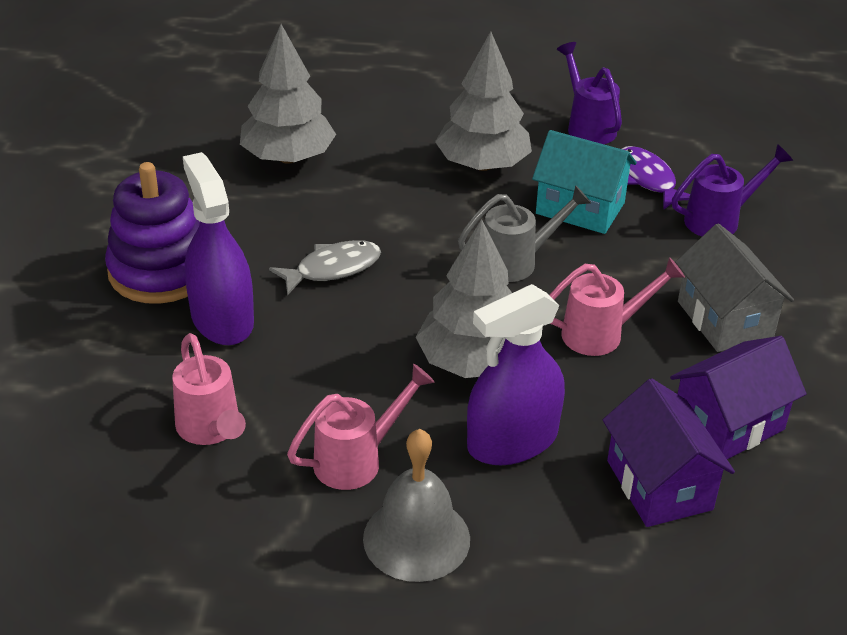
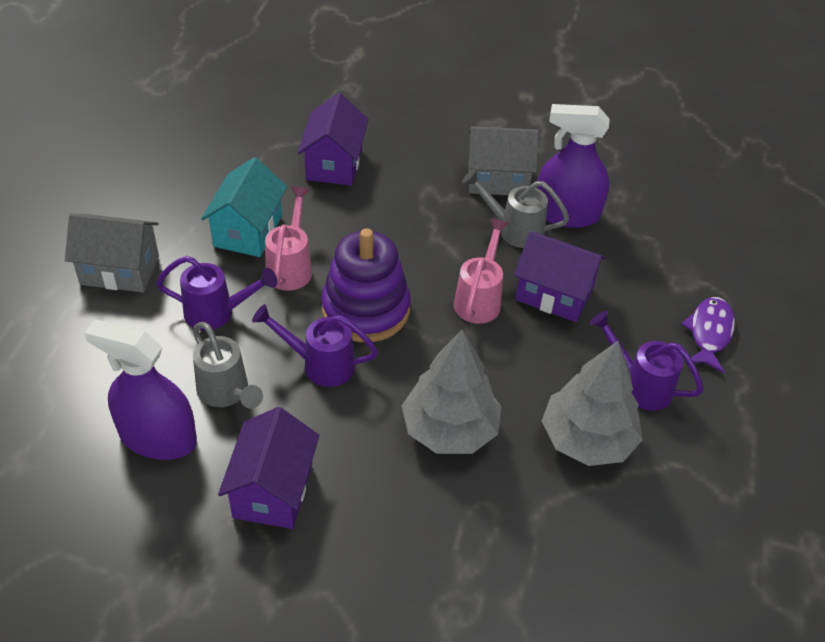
grey bell: 1 -> 0
grey fish: 1 -> 0
grey house: 1 -> 2
grey tree: 3 -> 2
grey watering can: 1 -> 2
pink watering can: 3 -> 2
purple house: 2 -> 3
purple watering can: 2 -> 3

